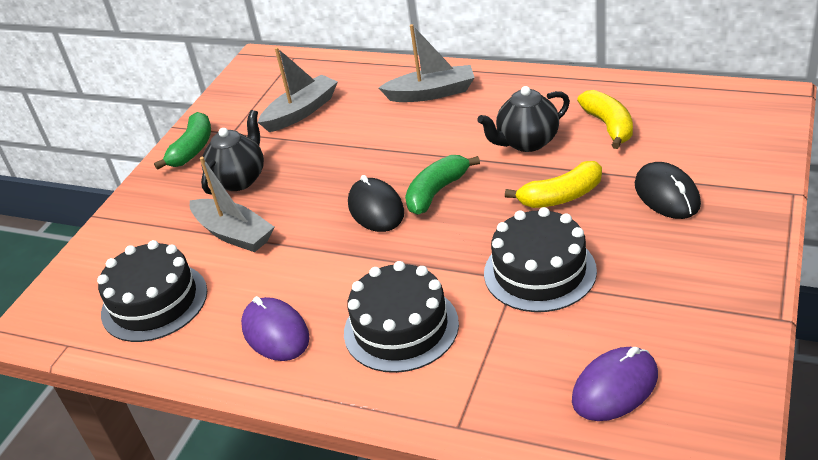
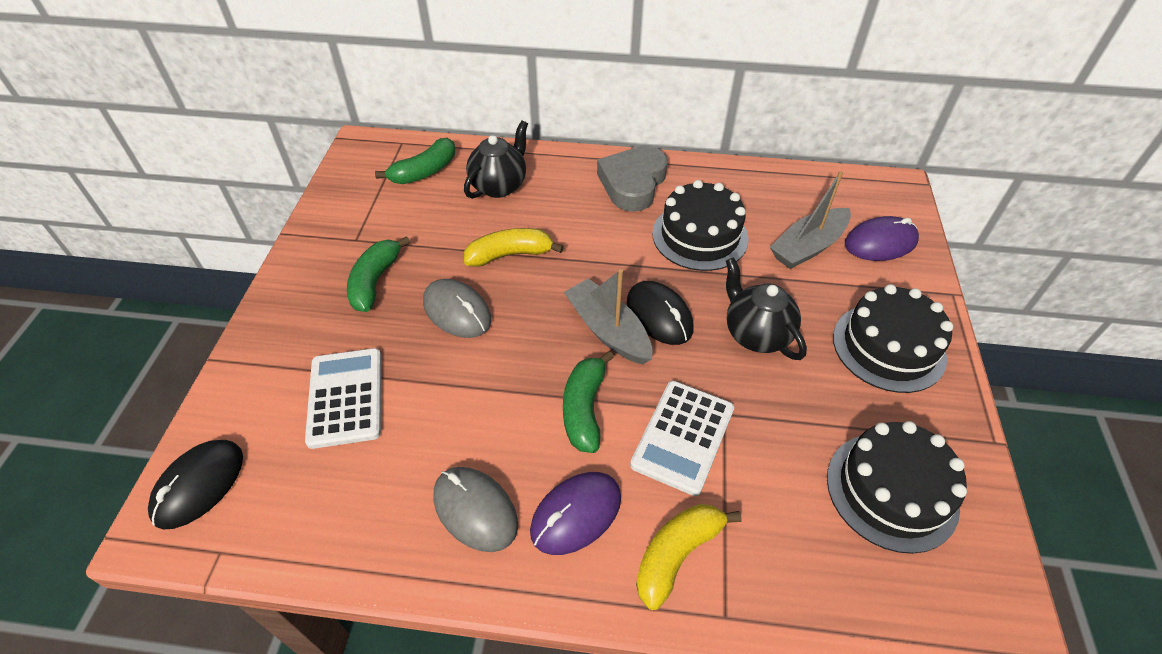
green banana: 2 -> 3
grey boat: 3 -> 2
grey heart: 0 -> 1
grey mouse: 0 -> 2
white calculator: 0 -> 2

